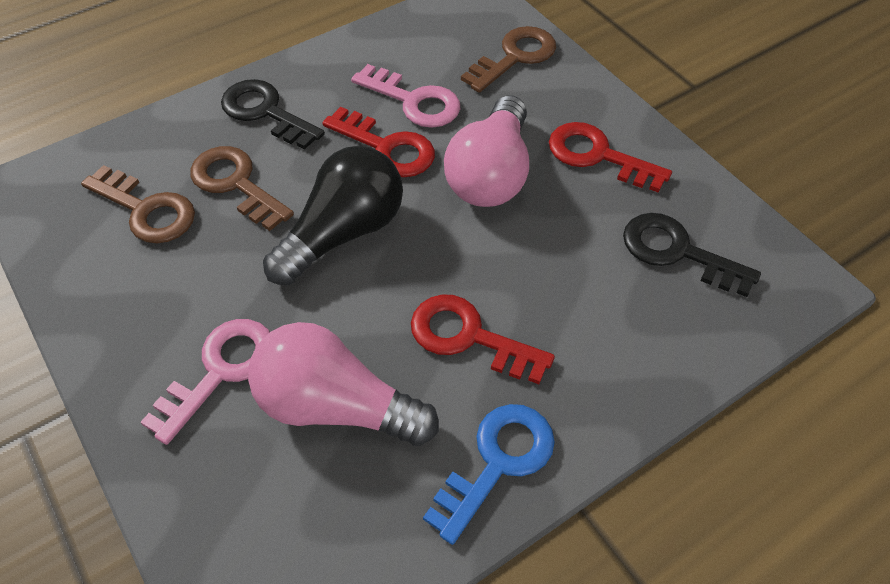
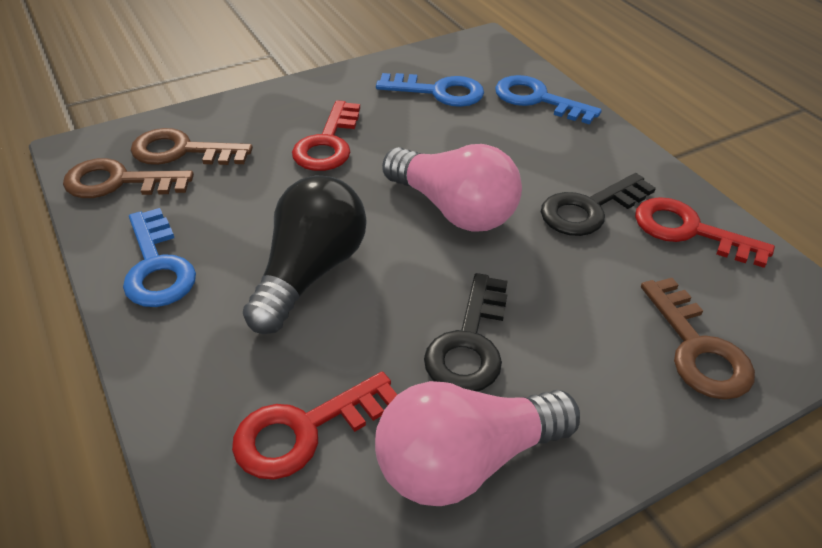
blue key: 1 -> 3
pink key: 2 -> 0

